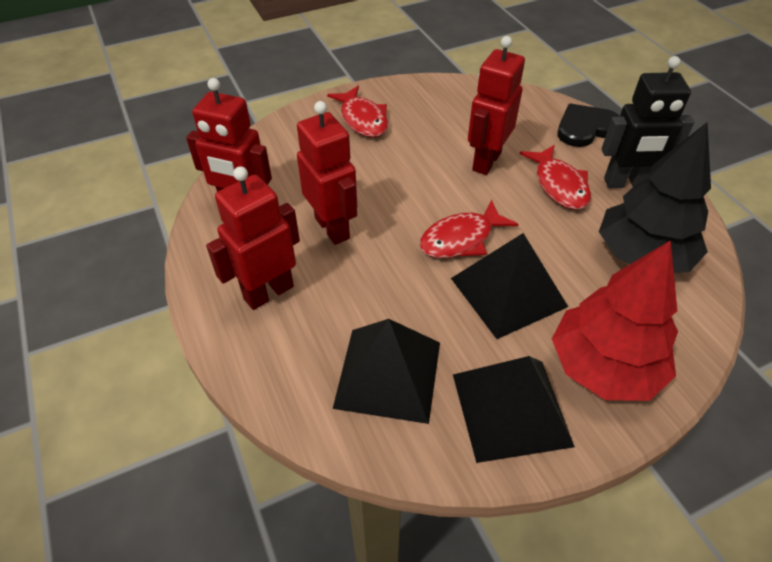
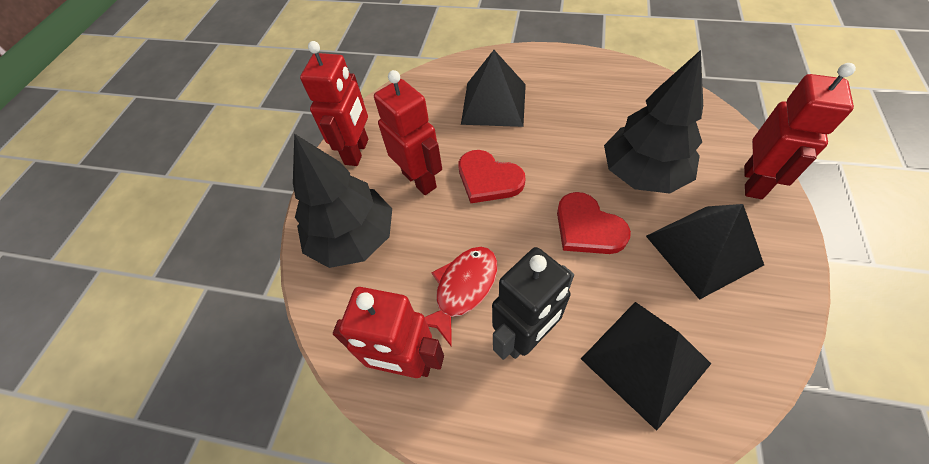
black heart: 1 -> 0
black tree: 1 -> 2
red fish: 3 -> 1
red heart: 0 -> 2
red tree: 1 -> 0

